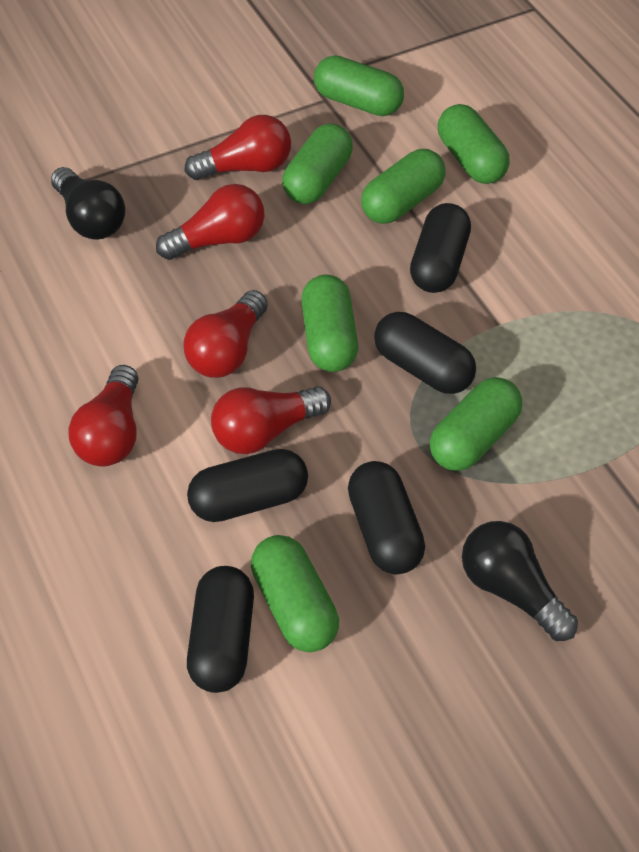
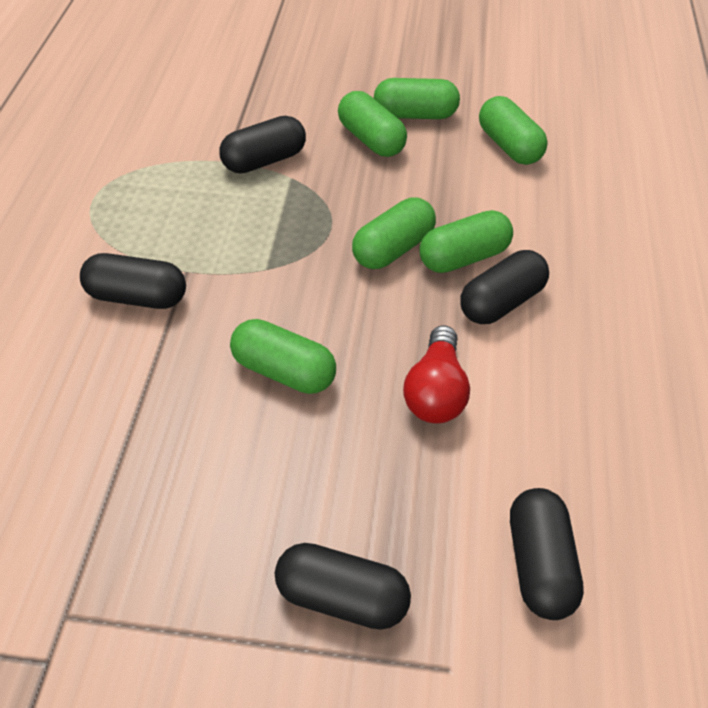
black light bulb: 2 -> 0
green capsule: 7 -> 6
red light bulb: 5 -> 1

